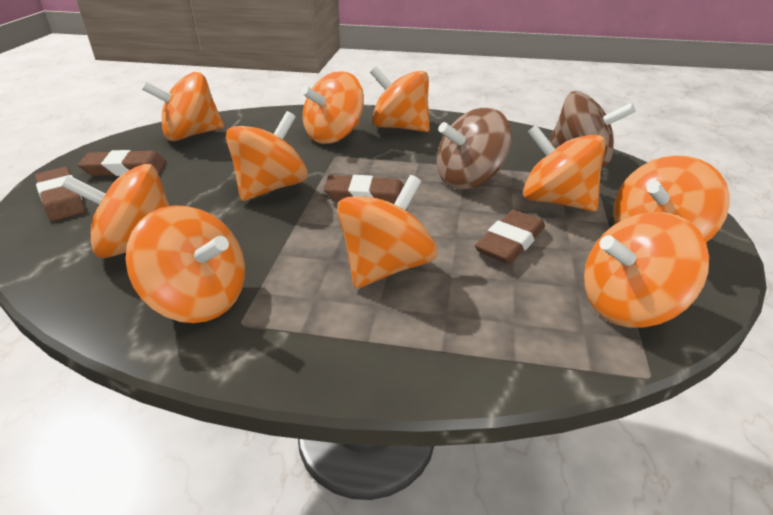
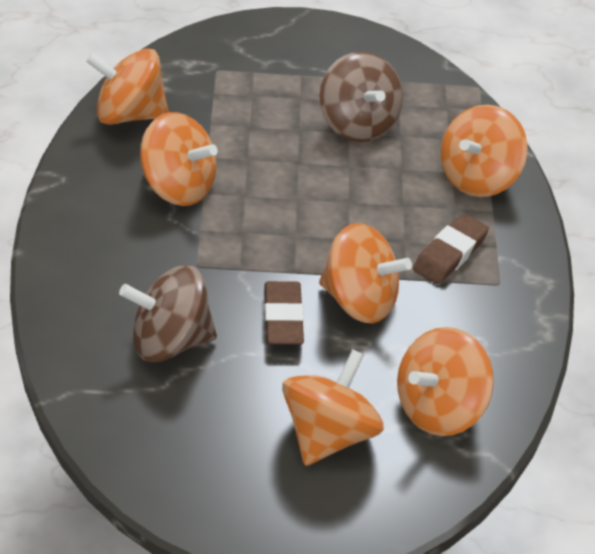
brown eraser: 4 -> 2
orange spinning top: 10 -> 6

